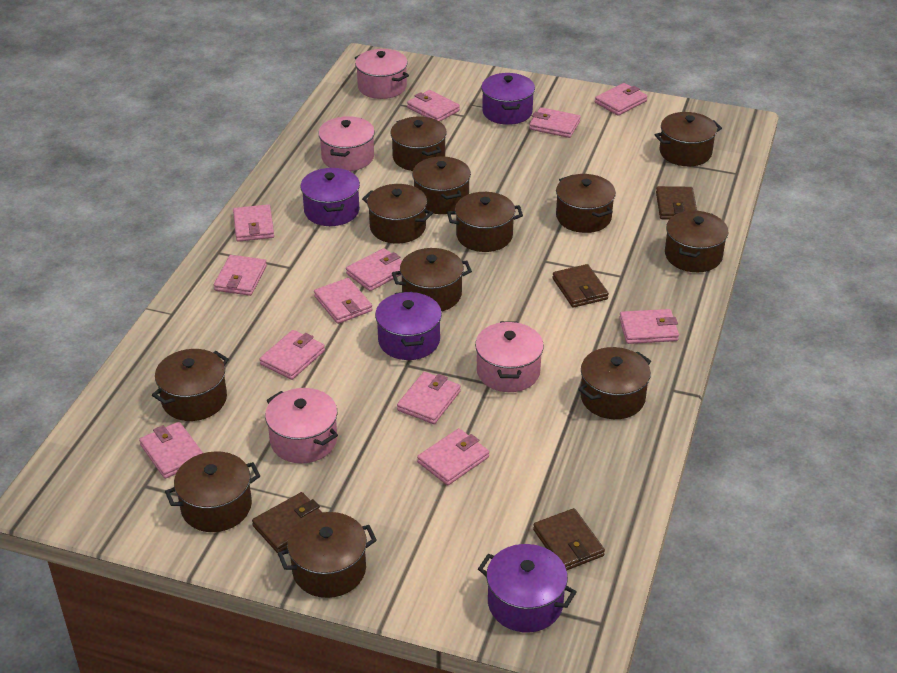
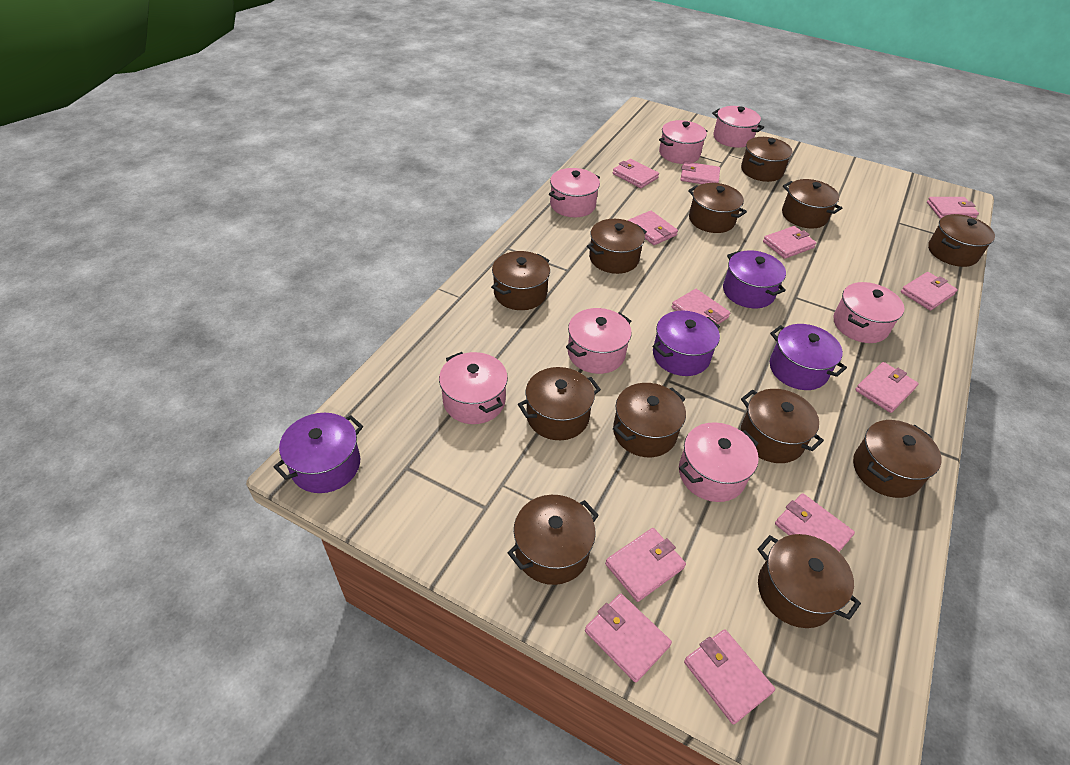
brown wallet: 4 -> 0
pink pot: 4 -> 7

